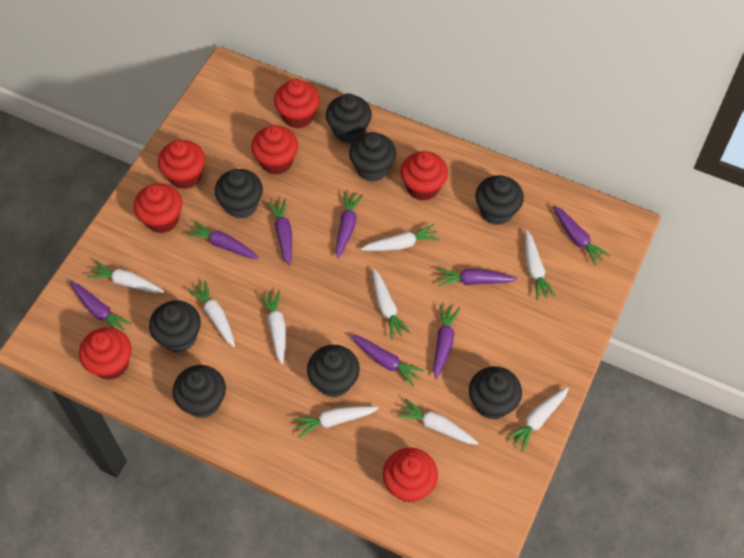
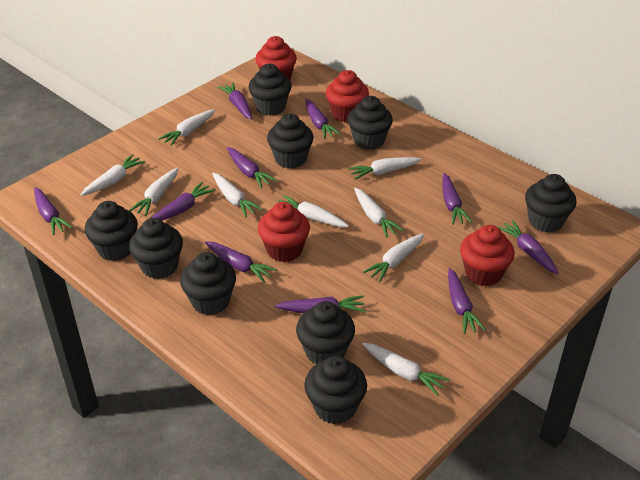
black cupcake: 8 -> 9
purple carrot: 8 -> 10
red cupcake: 7 -> 4

